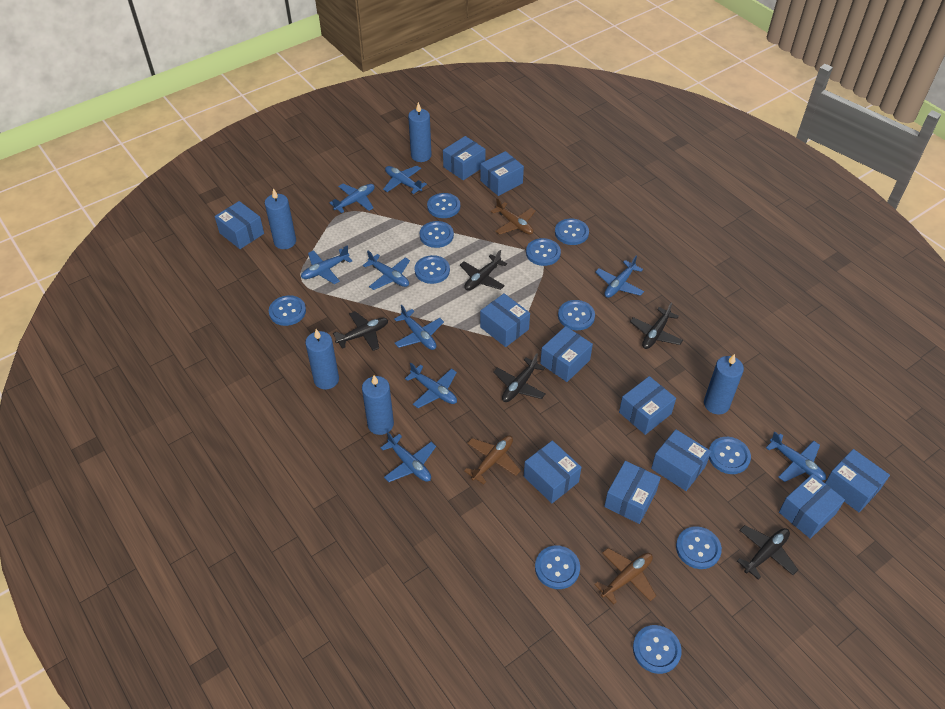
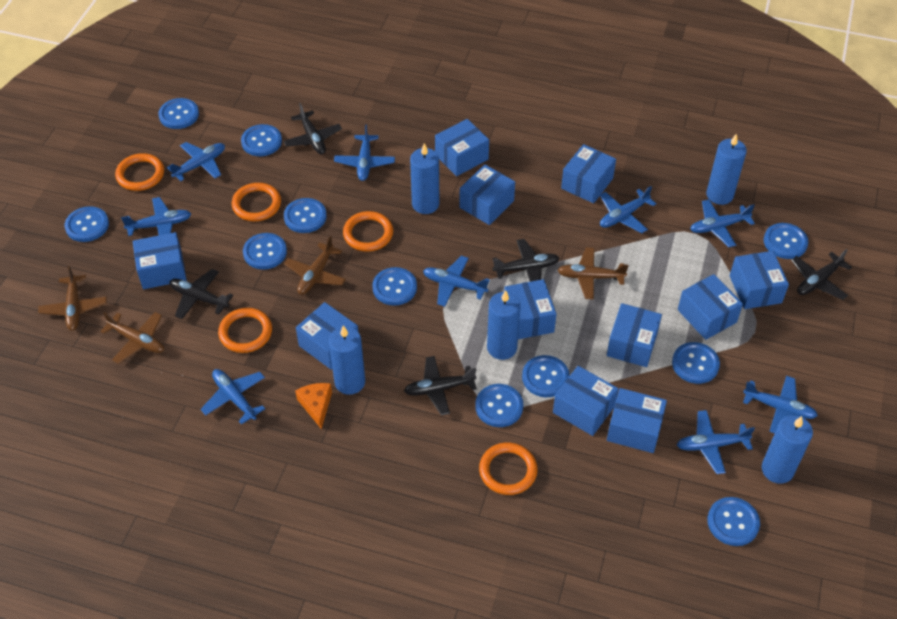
brown plane: 3 -> 4
orange cheese: 0 -> 1
orange ring: 0 -> 5

